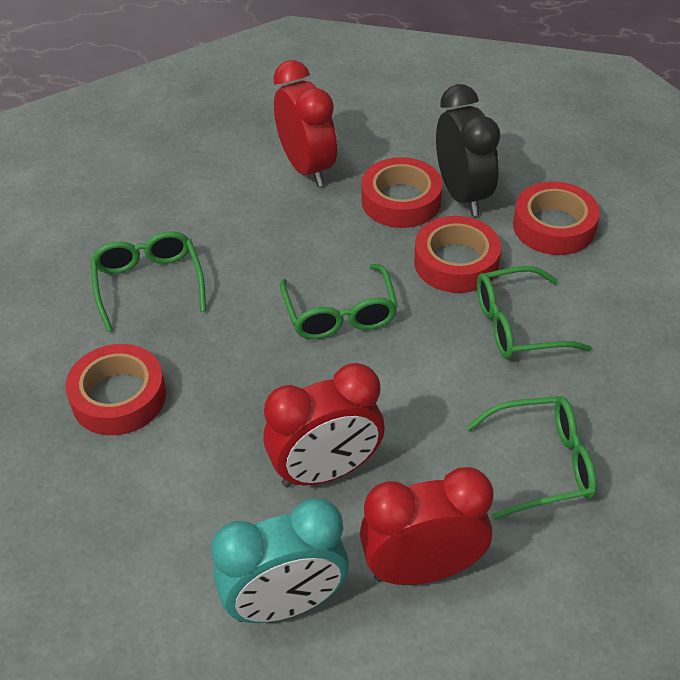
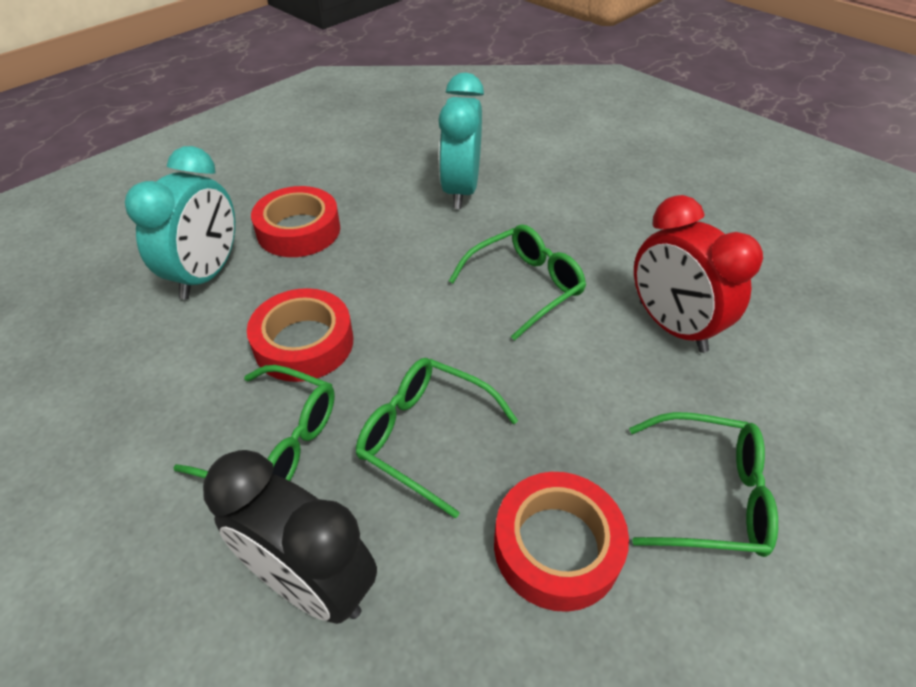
red clock: 3 -> 1
red tape: 4 -> 3
turquoise clock: 1 -> 2

